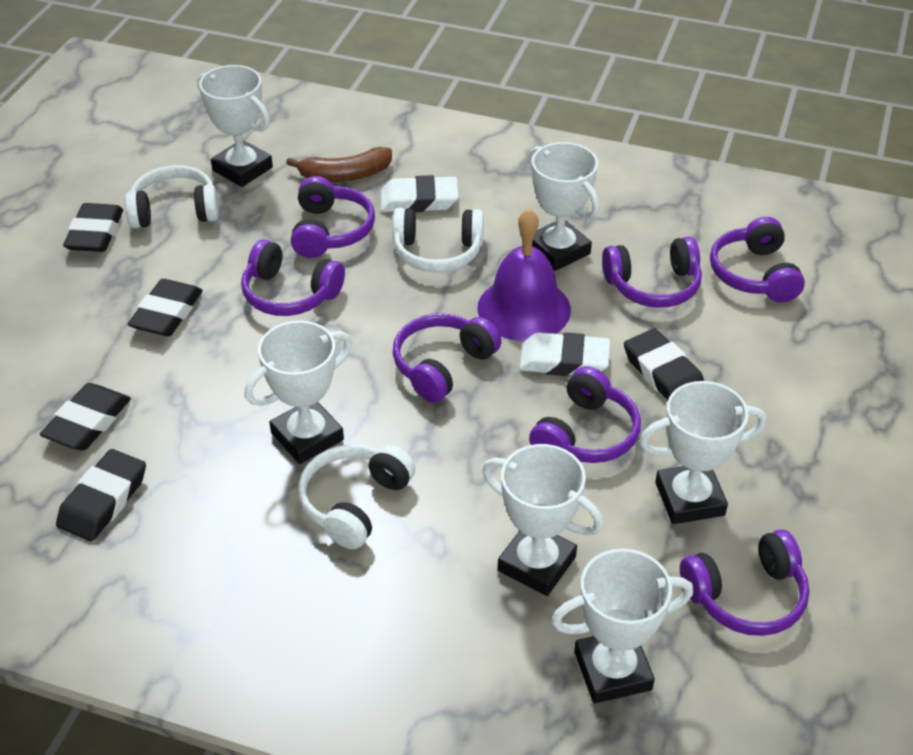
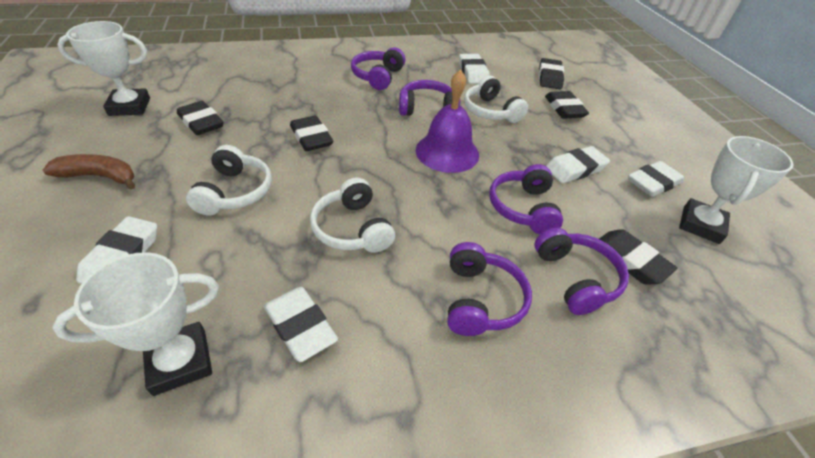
purple headphones: 7 -> 5
white eraser: 2 -> 5
white trophy: 6 -> 3

